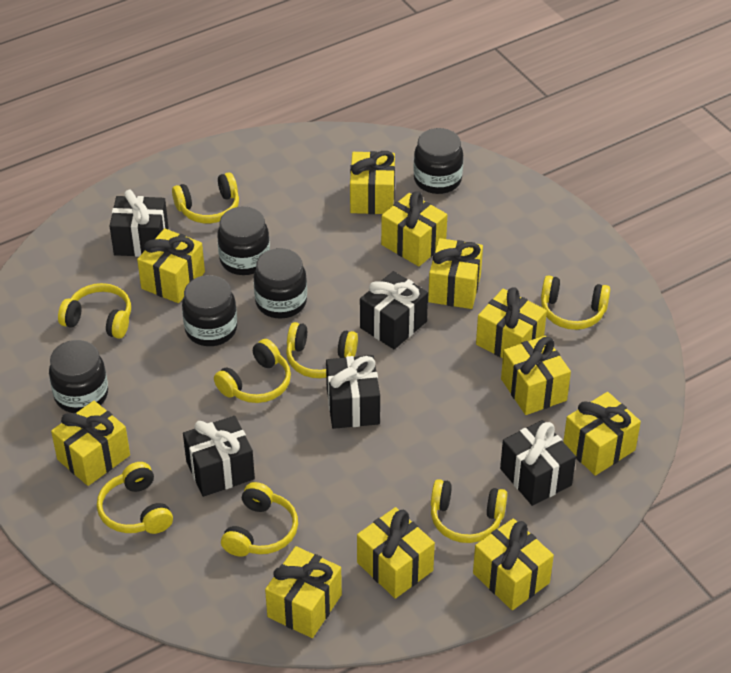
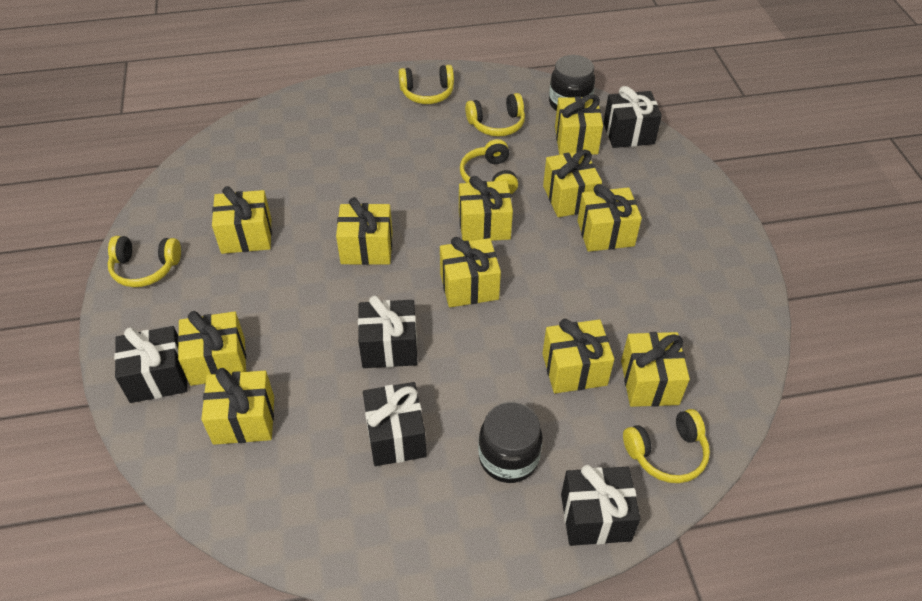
black jar: 5 -> 2
yellow headphones: 8 -> 5

